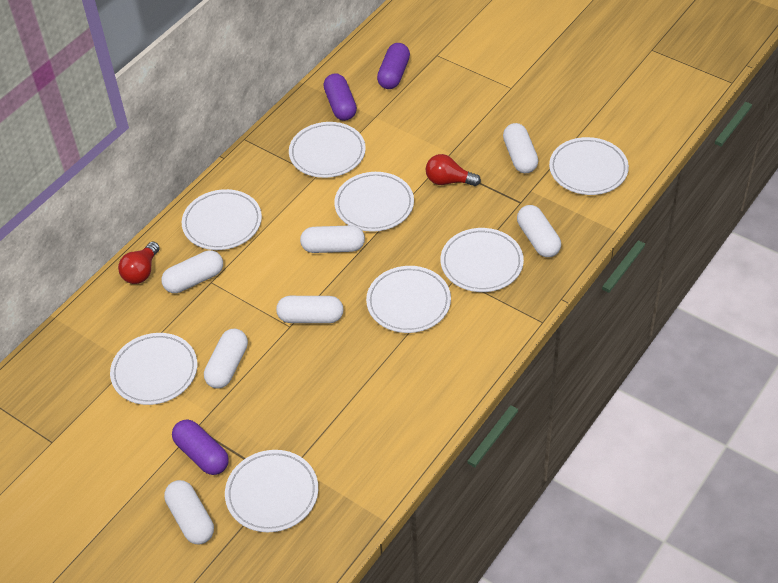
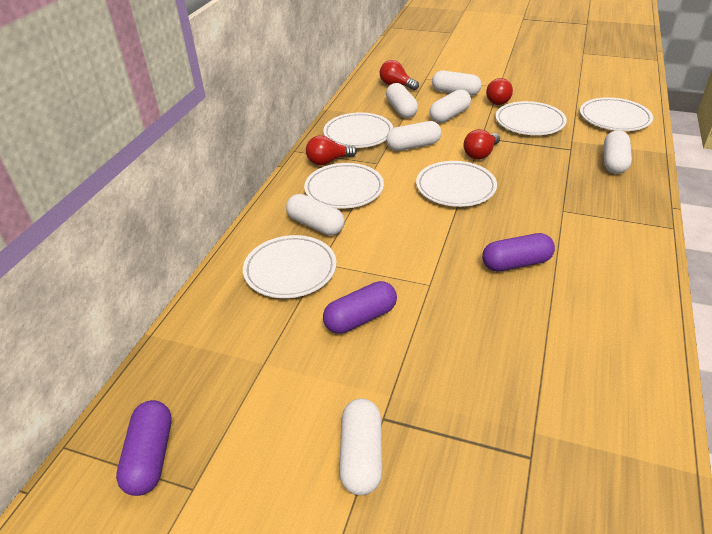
red light bulb: 2 -> 4
white plate: 8 -> 6

